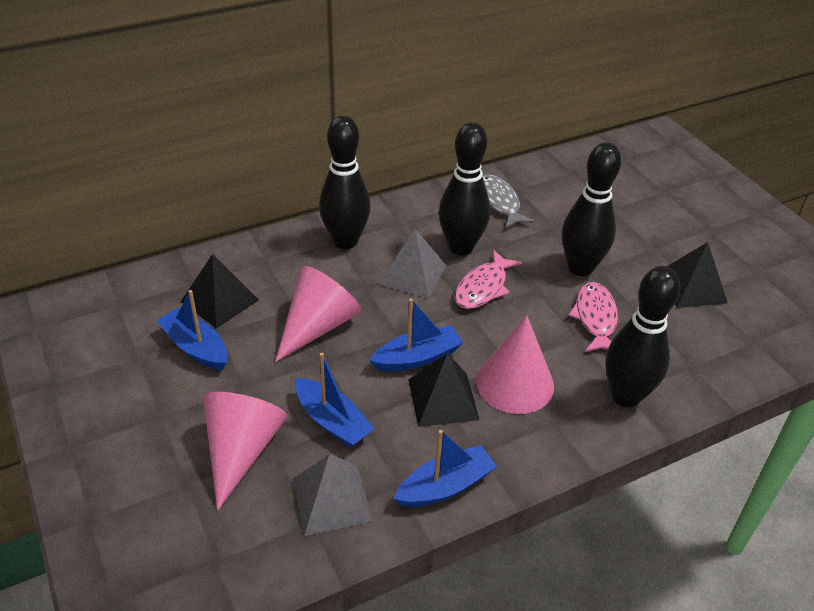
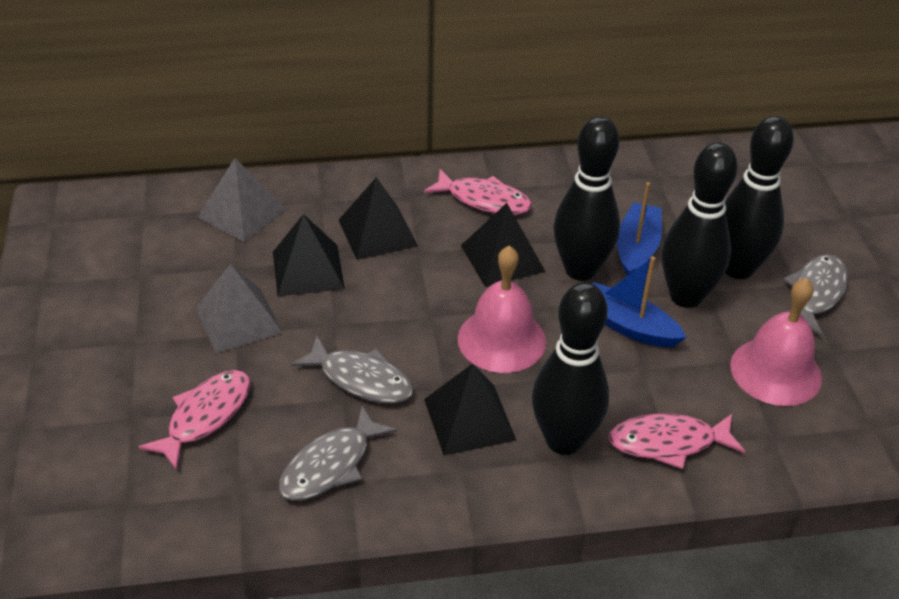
black pyramid: 3 -> 4
blue boat: 4 -> 2
grey fish: 1 -> 3
pink bell: 0 -> 2
pink cone: 3 -> 0
pink fish: 2 -> 3

